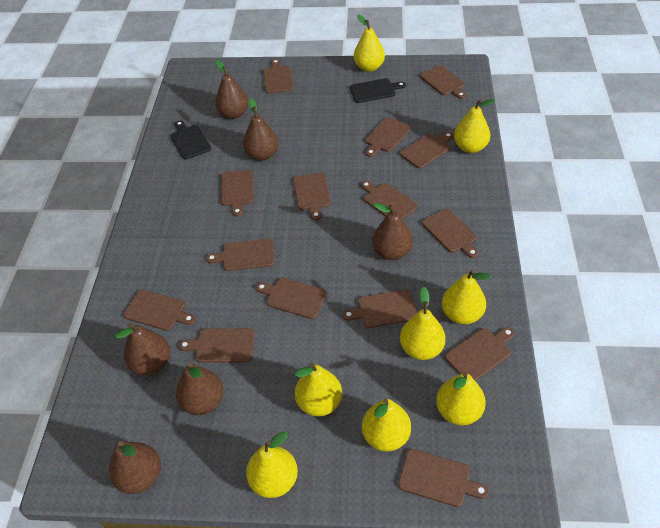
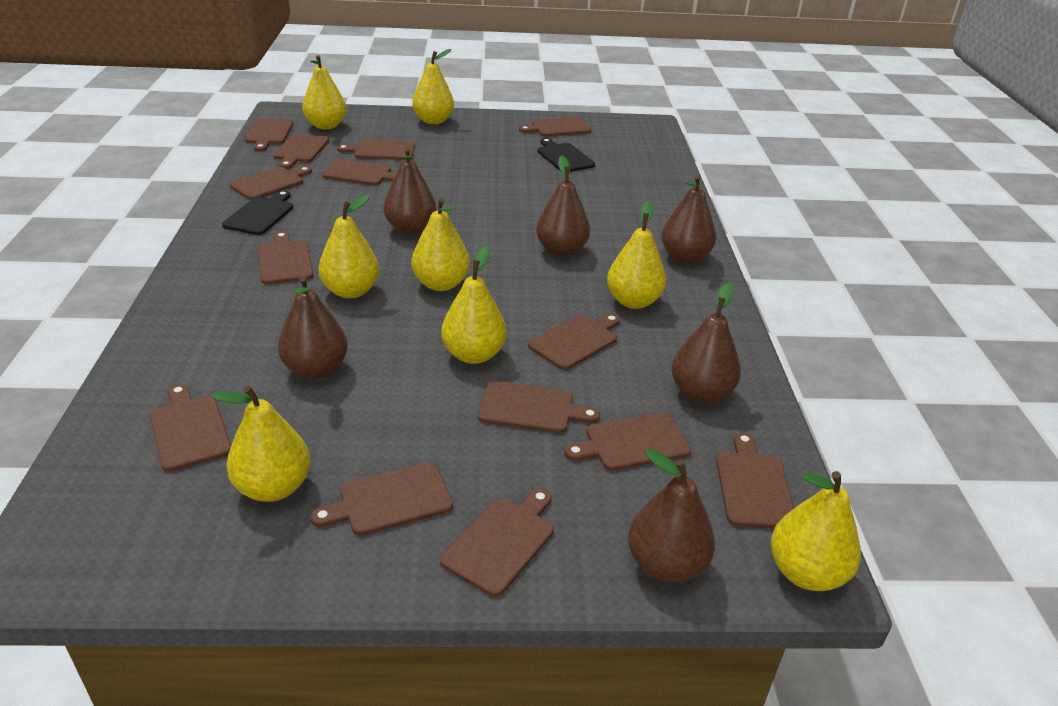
brown cutting board: 15 -> 14

